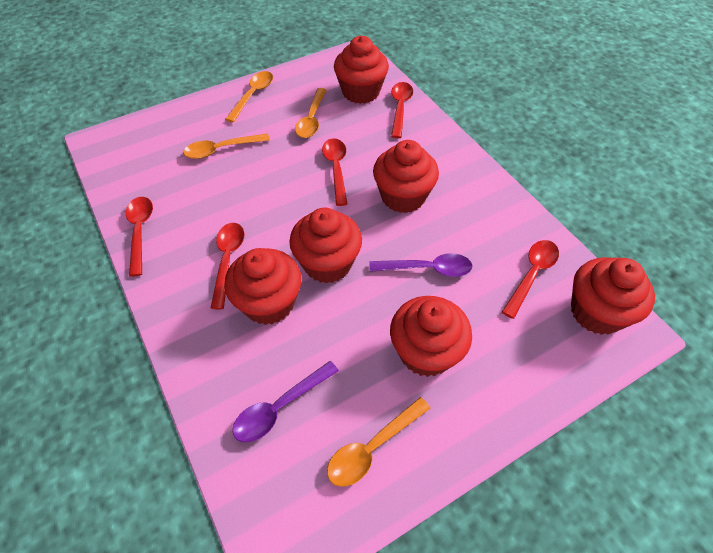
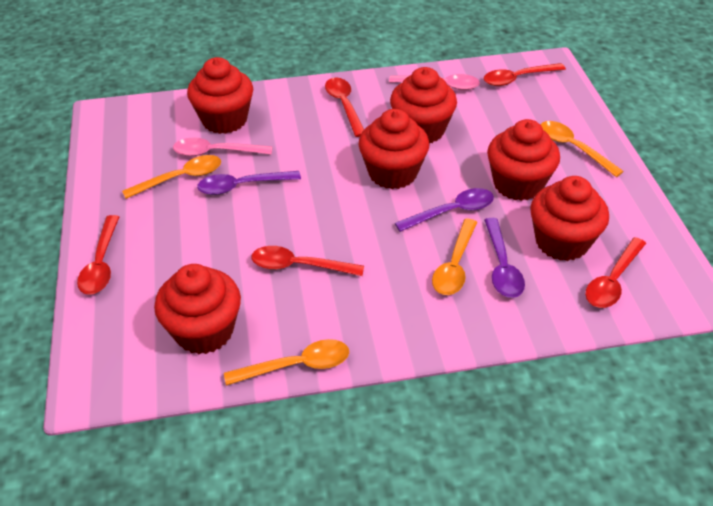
pink spoon: 0 -> 2
purple spoon: 2 -> 3

